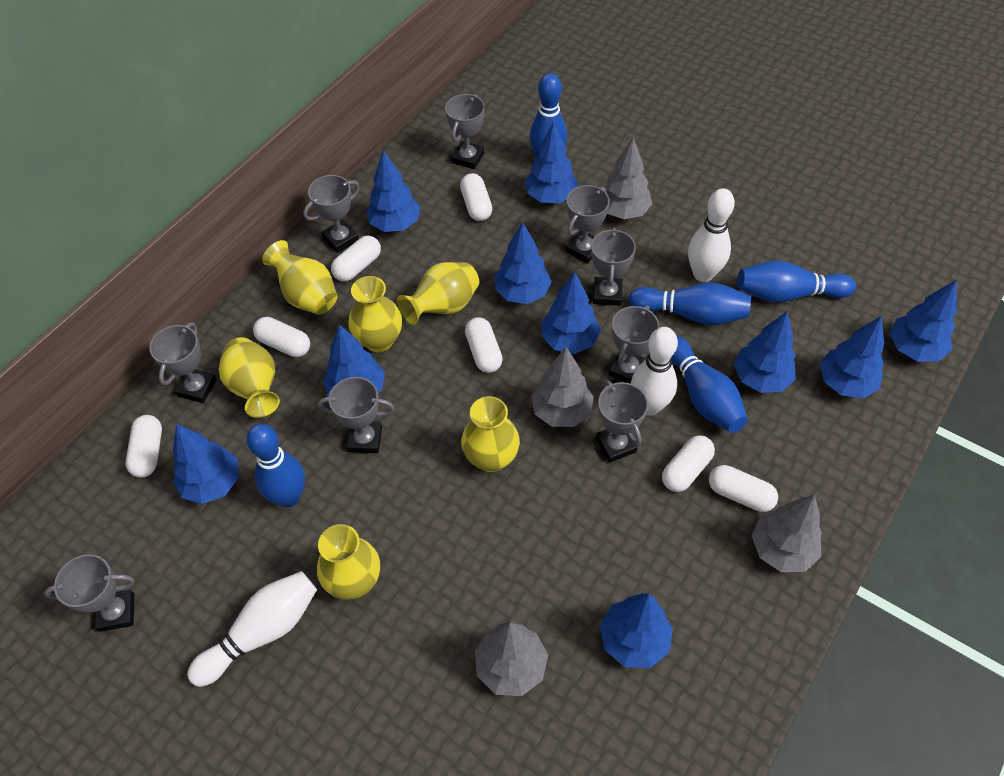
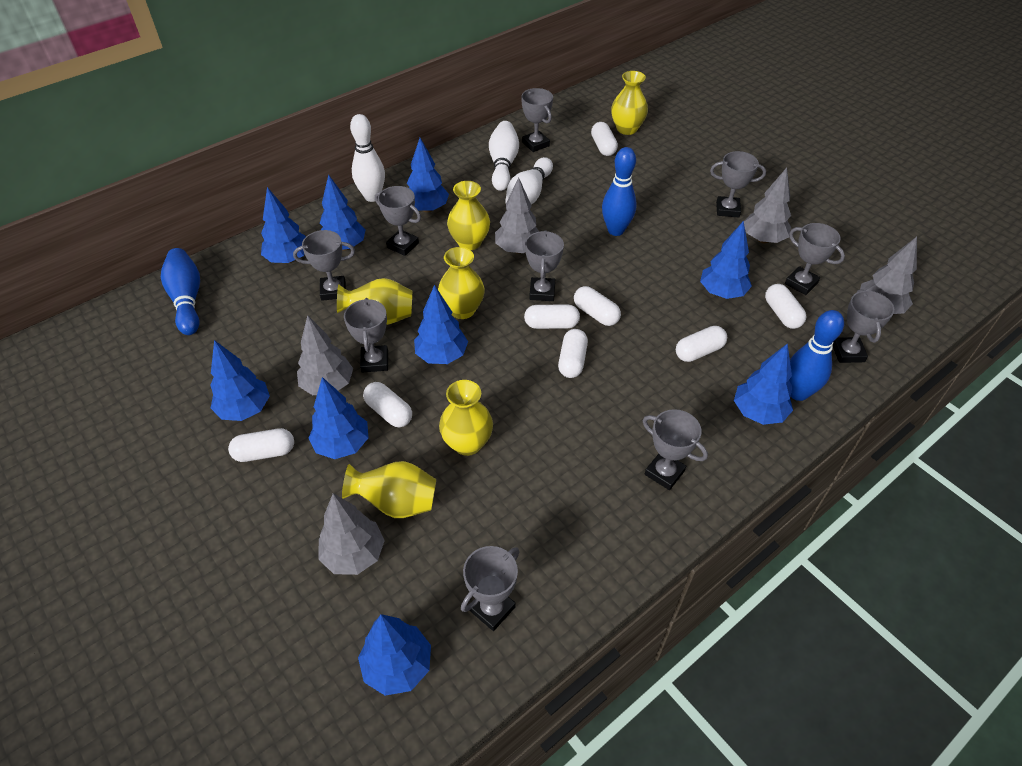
blue bowling pin: 5 -> 3
blue tree: 10 -> 9
grey tree: 4 -> 5
grey trophy: 9 -> 10
white capsule: 7 -> 8

